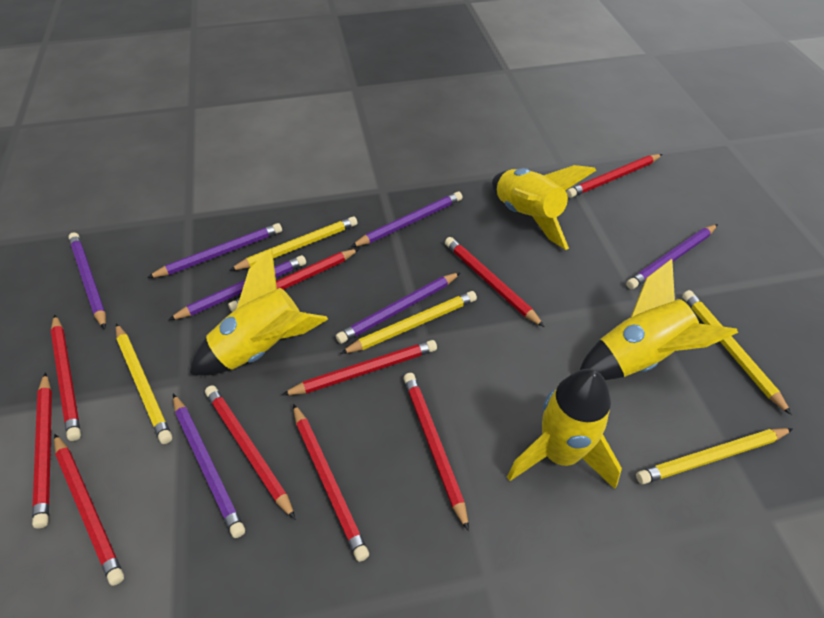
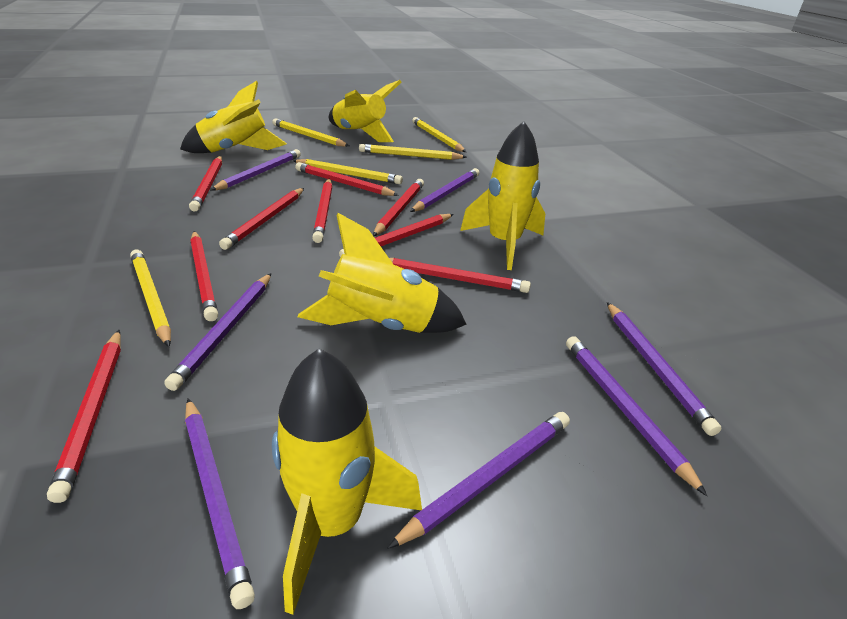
red pencil: 10 -> 9
yellow rocket: 4 -> 5

